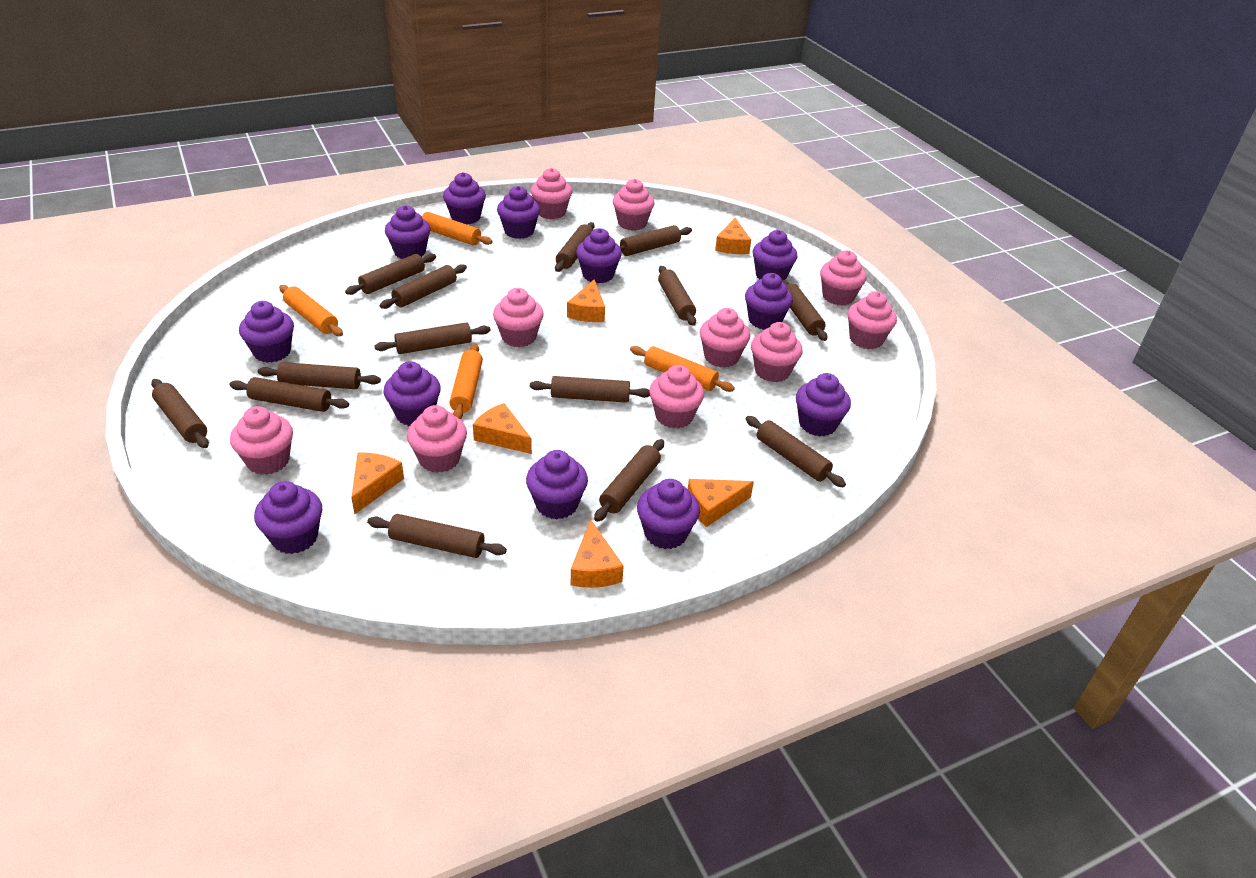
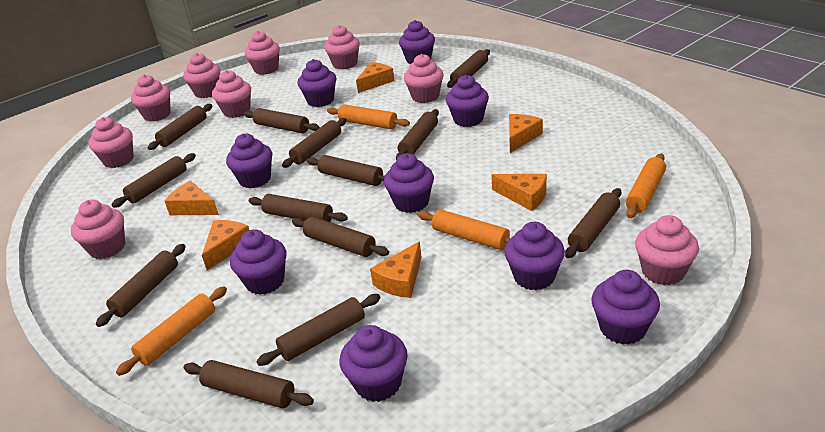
brown rolling pin: 14 -> 13
pink cupcake: 10 -> 9
purple cupcake: 12 -> 9

